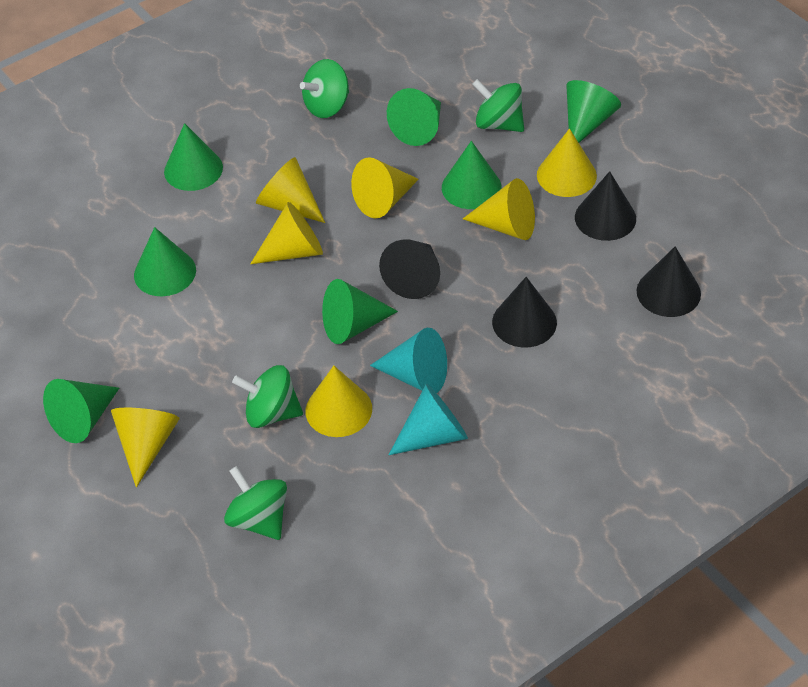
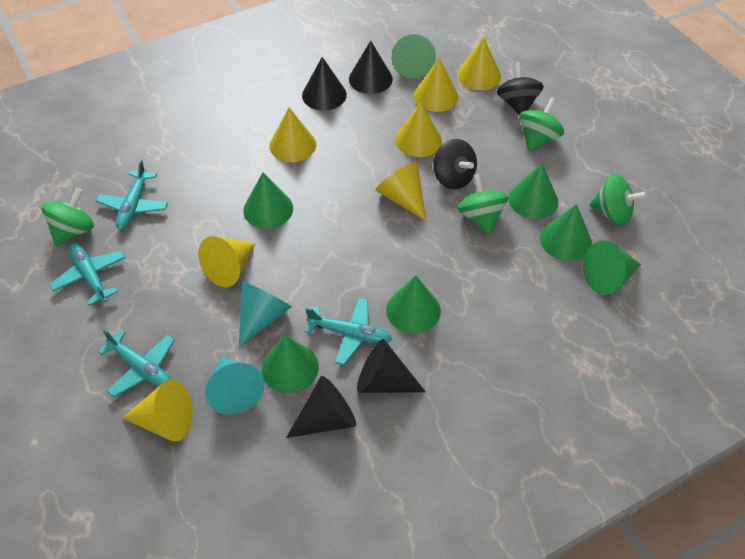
black spinning top: 0 -> 2
turquoise plane: 0 -> 4

